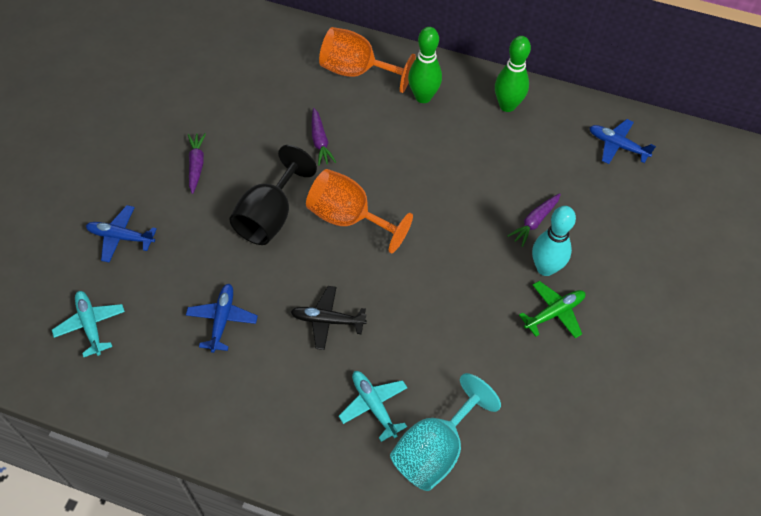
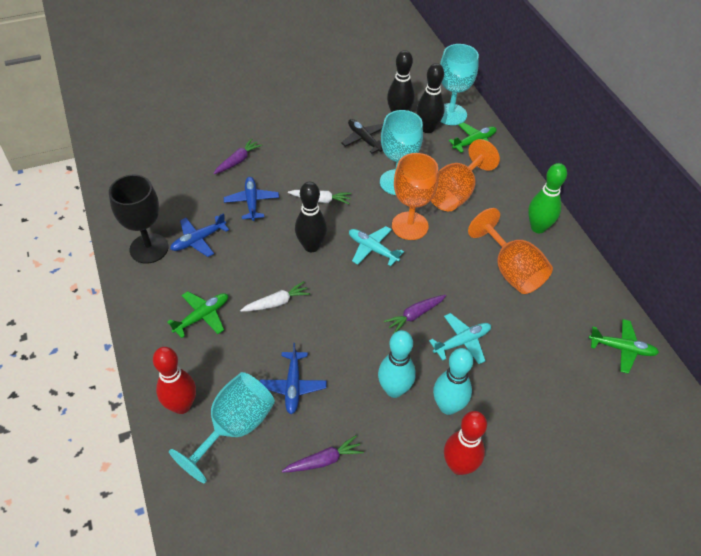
black bowling pin: 0 -> 3
green bowling pin: 2 -> 1
green plane: 1 -> 3
orange goblet: 2 -> 3
red bowling pin: 0 -> 2
turquoise bowling pin: 1 -> 2
turquoise goblet: 1 -> 3
white carrot: 0 -> 2

